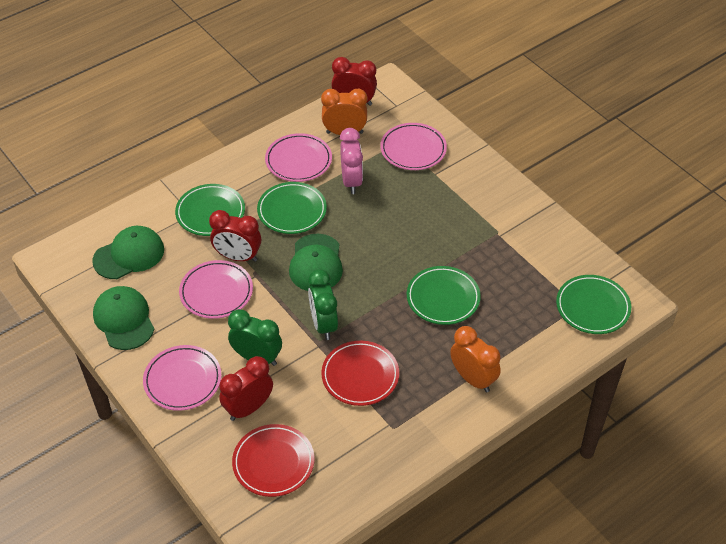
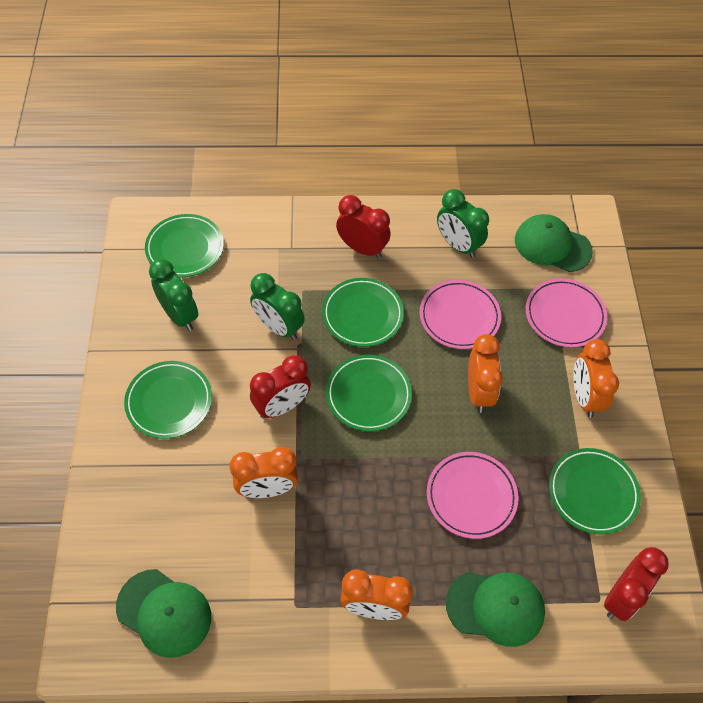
green clock: 2 -> 3
green plate: 4 -> 5
orange clock: 2 -> 4
pink clock: 1 -> 0
pink plate: 4 -> 3
red plate: 2 -> 0

